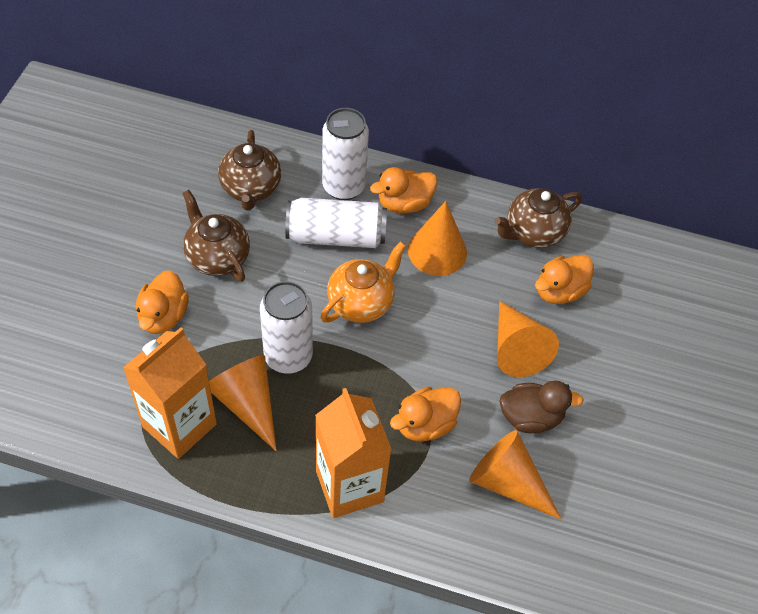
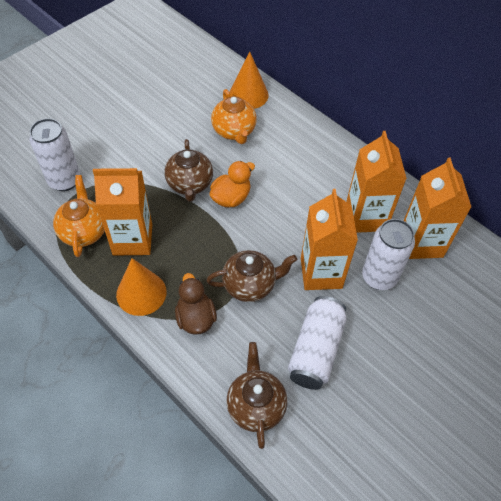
orange carton: 2 -> 4
orange cone: 4 -> 2
orange duck: 4 -> 1
orange teapot: 1 -> 2

